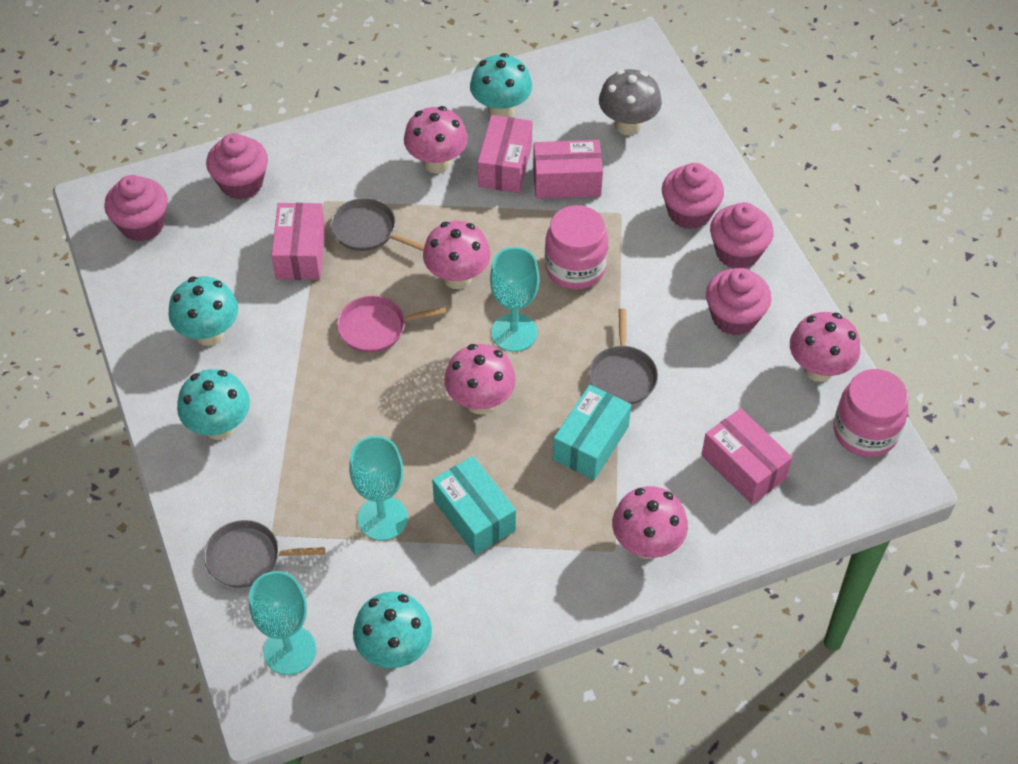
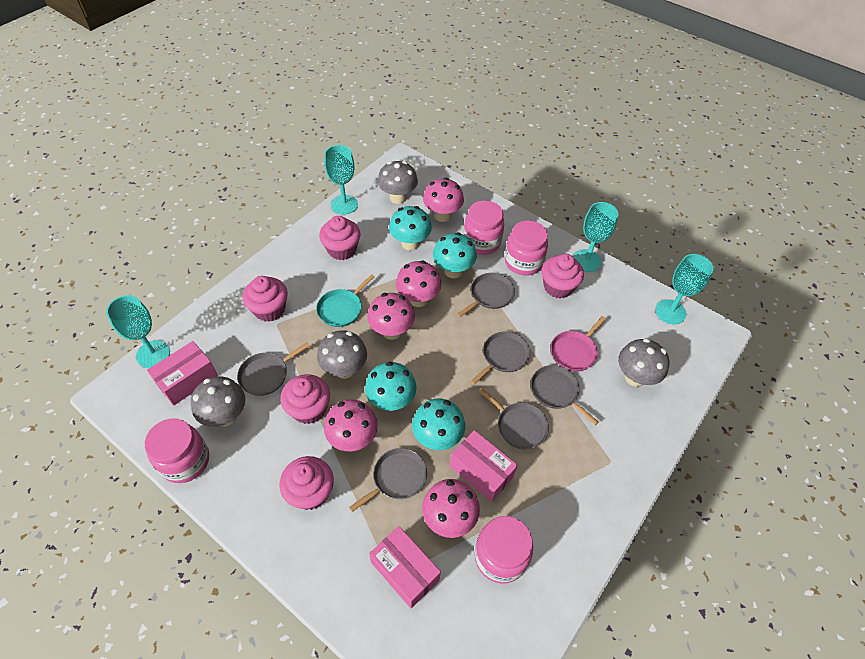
grey mushroom: 1 -> 4
grey pan: 3 -> 6
pink box: 4 -> 3
pink jar: 2 -> 4
turquoise box: 2 -> 0
turquoise goblet: 3 -> 4
turquoise pan: 0 -> 1

